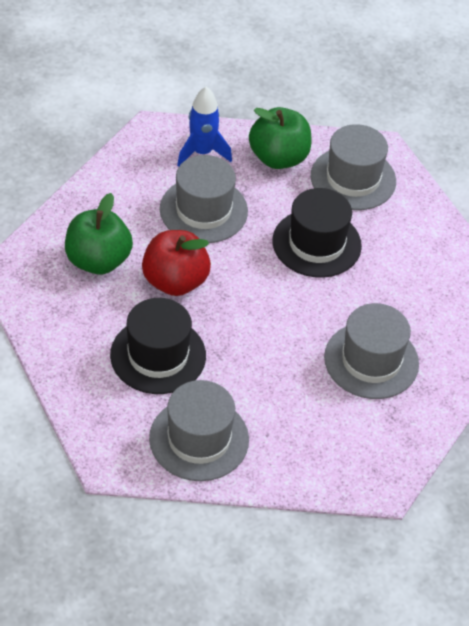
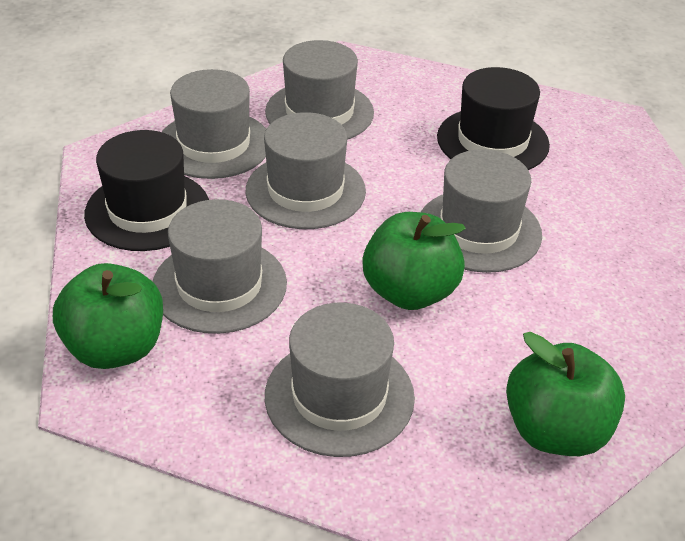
blue rocket: 1 -> 0
green apple: 2 -> 3
grey hat: 4 -> 6
red apple: 1 -> 0

